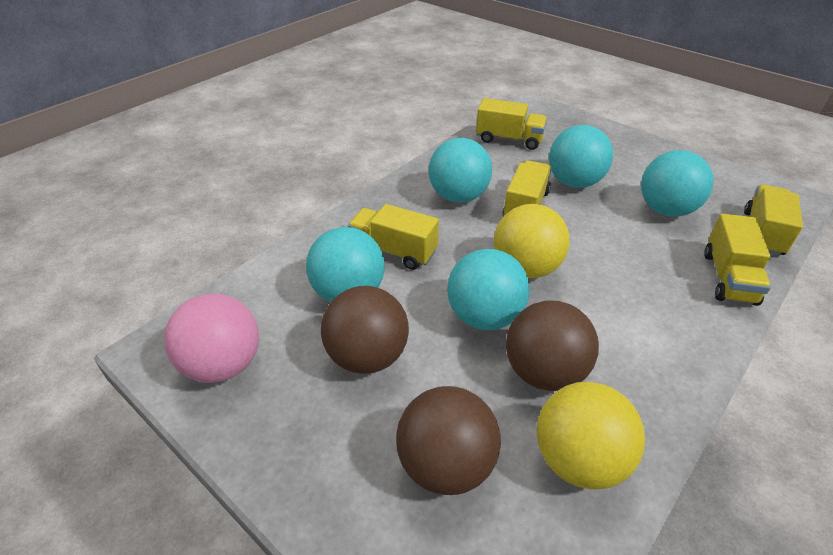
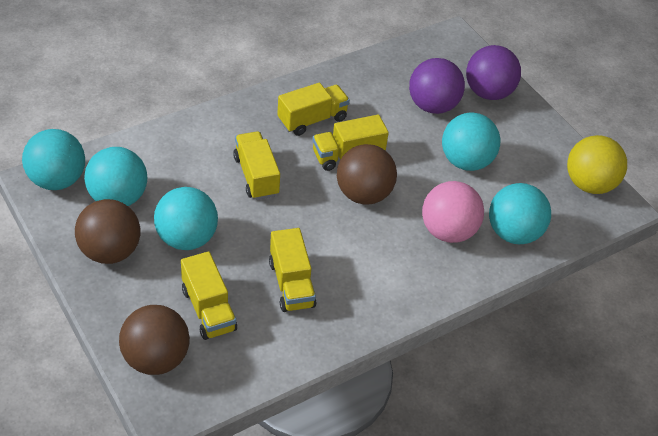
purple ball: 0 -> 2
yellow ball: 2 -> 1

